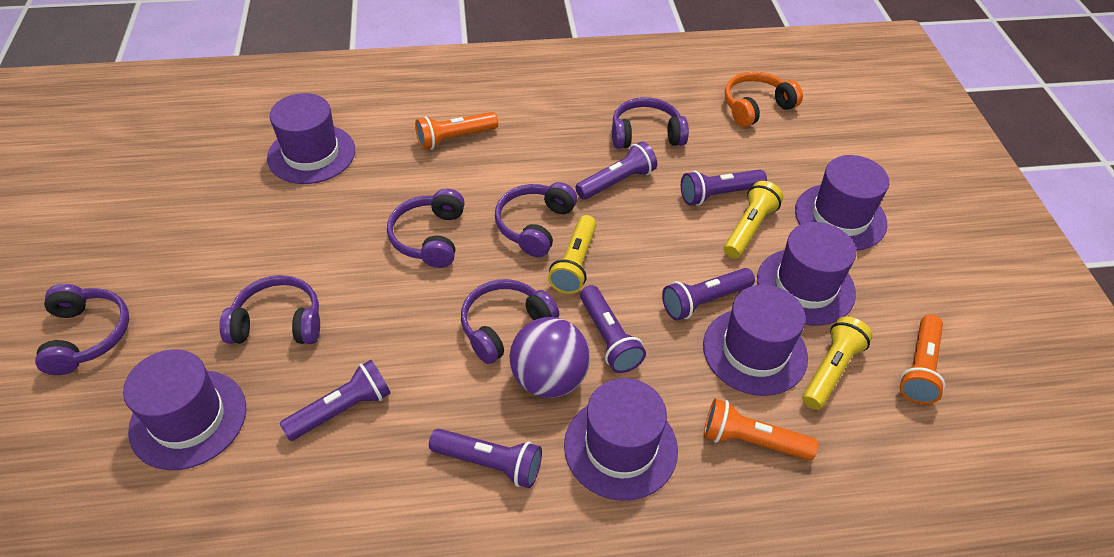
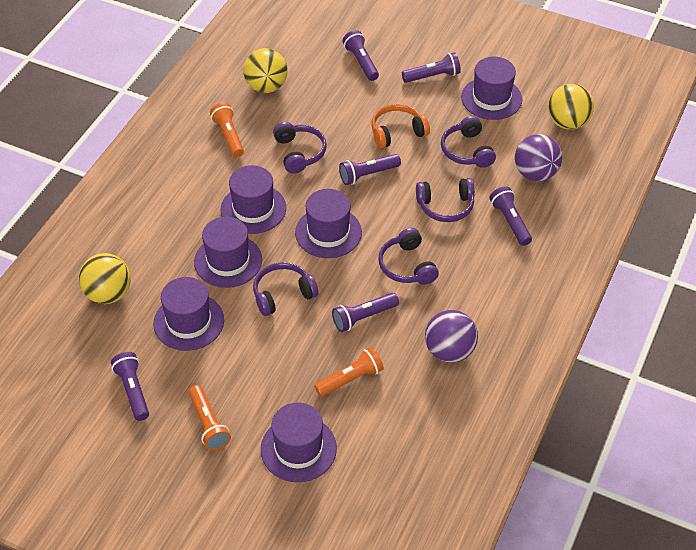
purple ball: 1 -> 2
purple headphones: 6 -> 5
yellow ball: 0 -> 3
yellow flashlight: 3 -> 0

